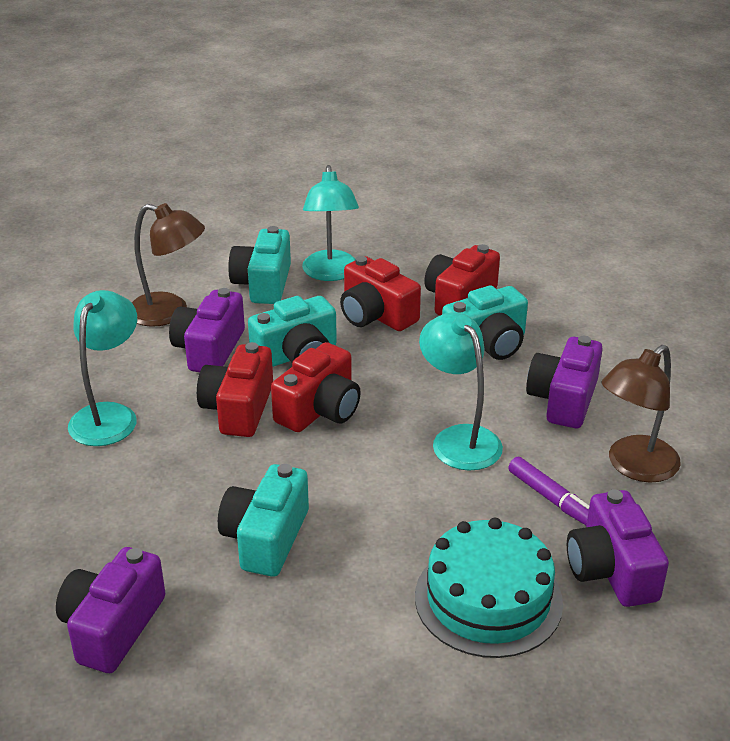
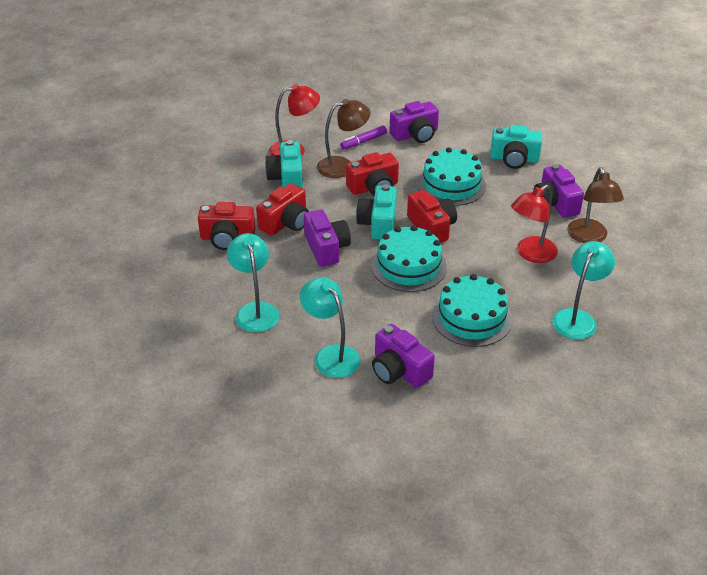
red lamp: 0 -> 2
turquoise cake: 1 -> 3
turquoise camera: 4 -> 3

